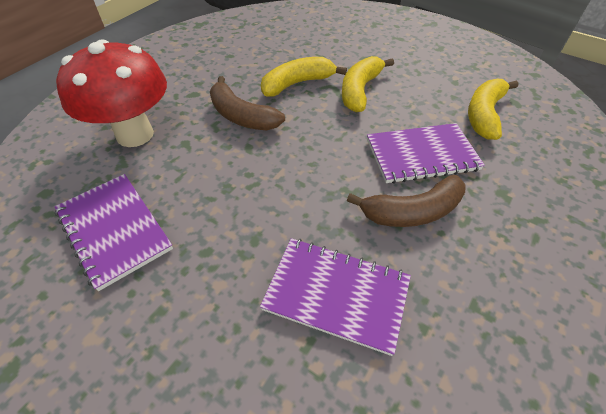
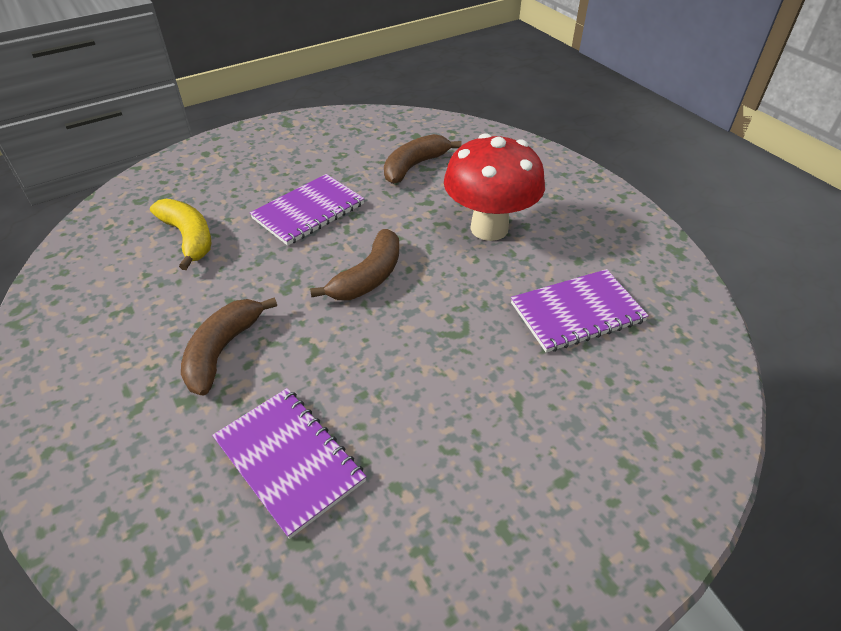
brown banana: 2 -> 3
yellow banana: 3 -> 1

